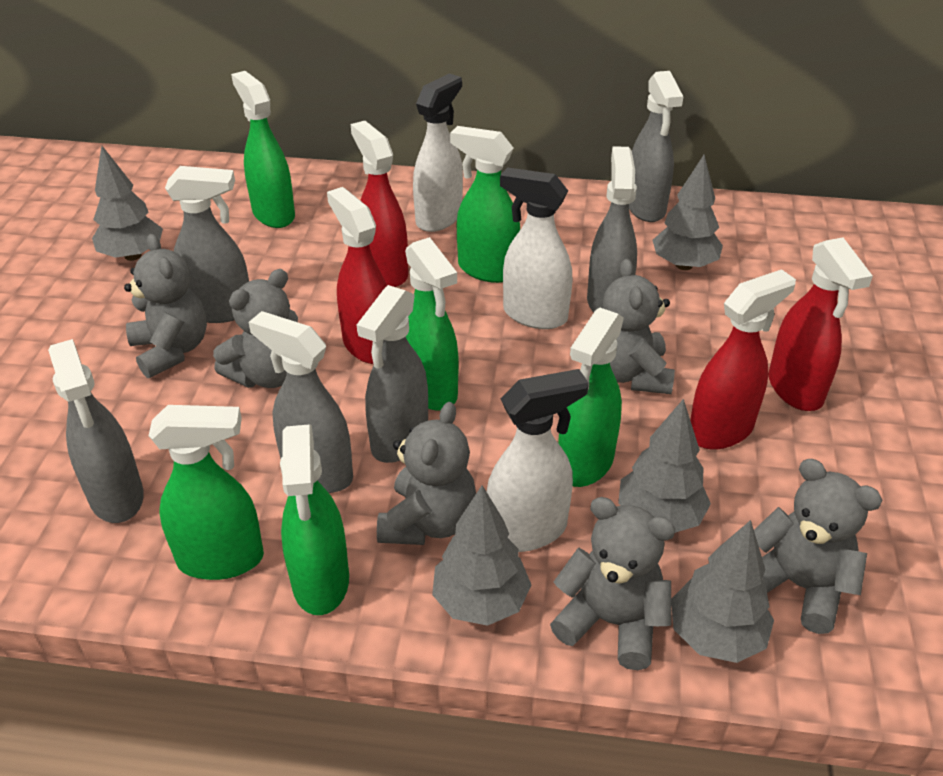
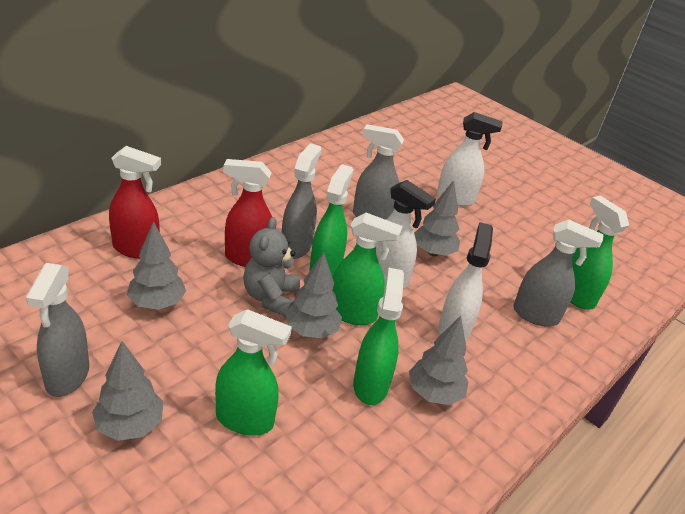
green spray bottle: 6 -> 5
grey spray bottle: 6 -> 4
grey teddy bear: 6 -> 1
red spray bottle: 4 -> 2

